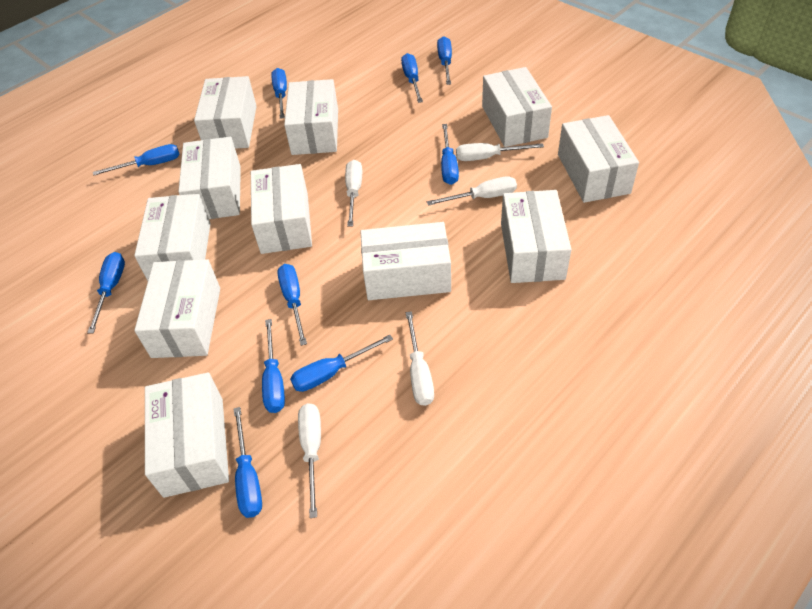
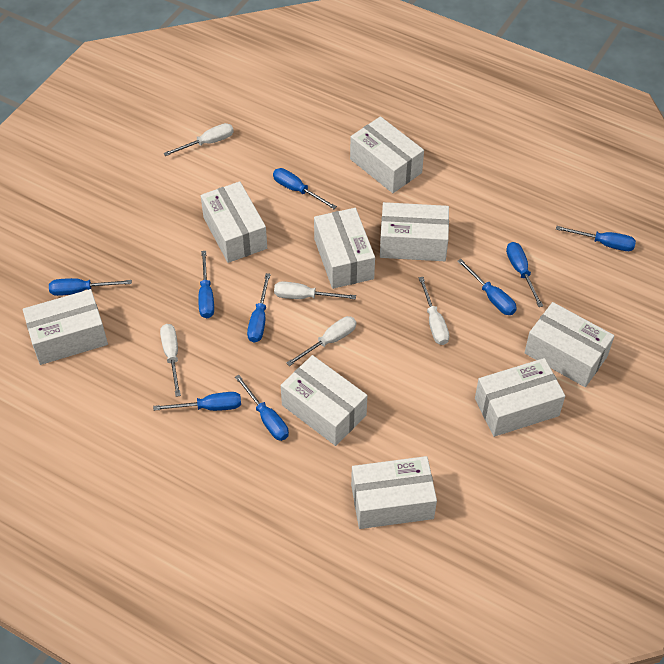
blue screwdriver: 10 -> 9
white box: 11 -> 9

